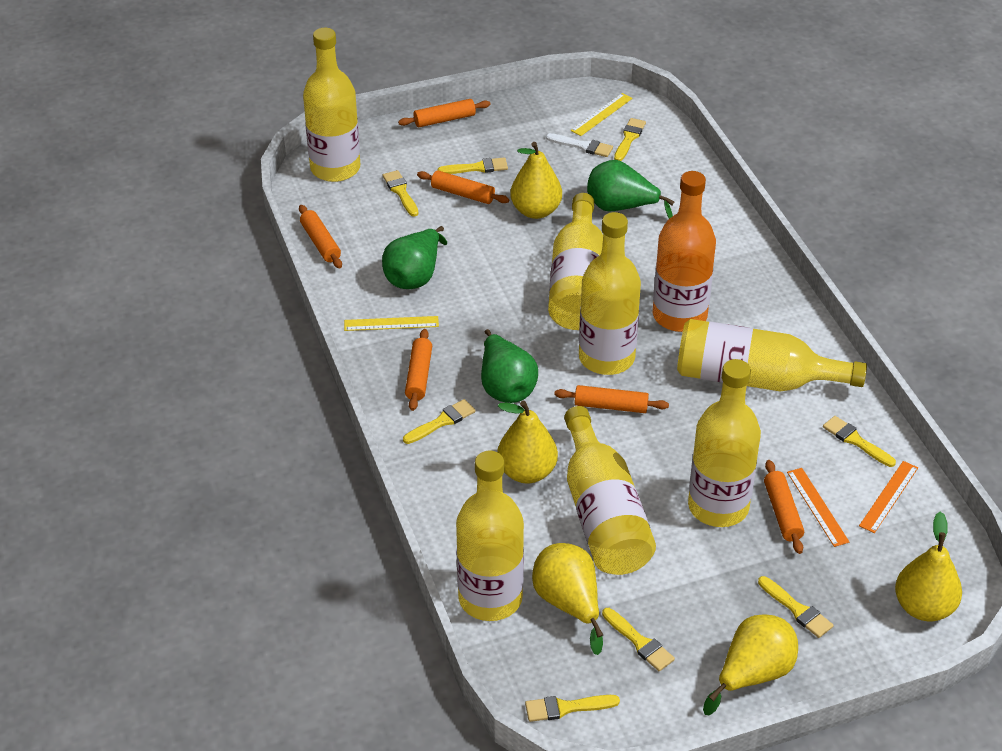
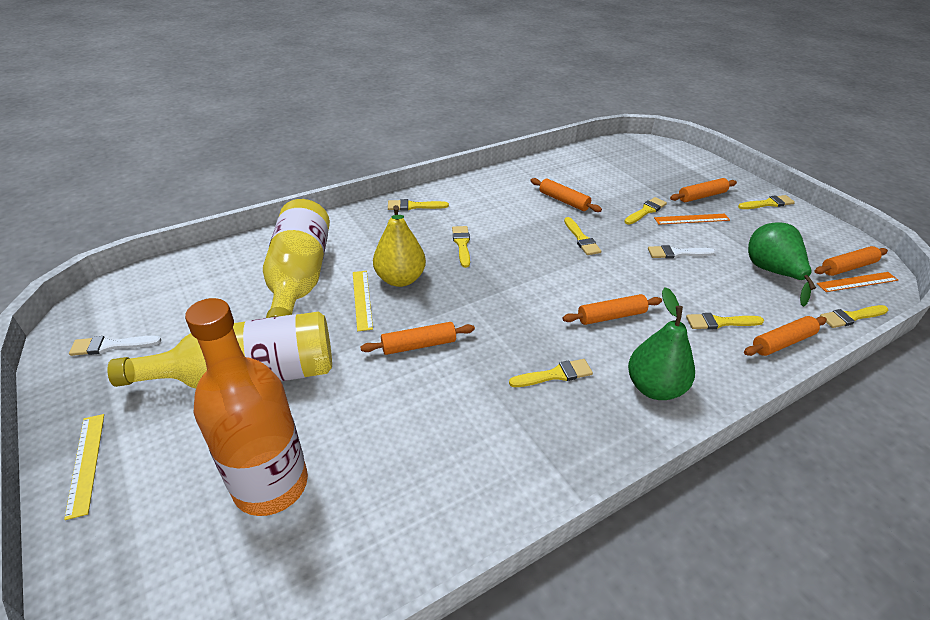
green pear: 3 -> 2
white brush: 1 -> 2
yellow bottle: 7 -> 2
yellow pear: 5 -> 1

